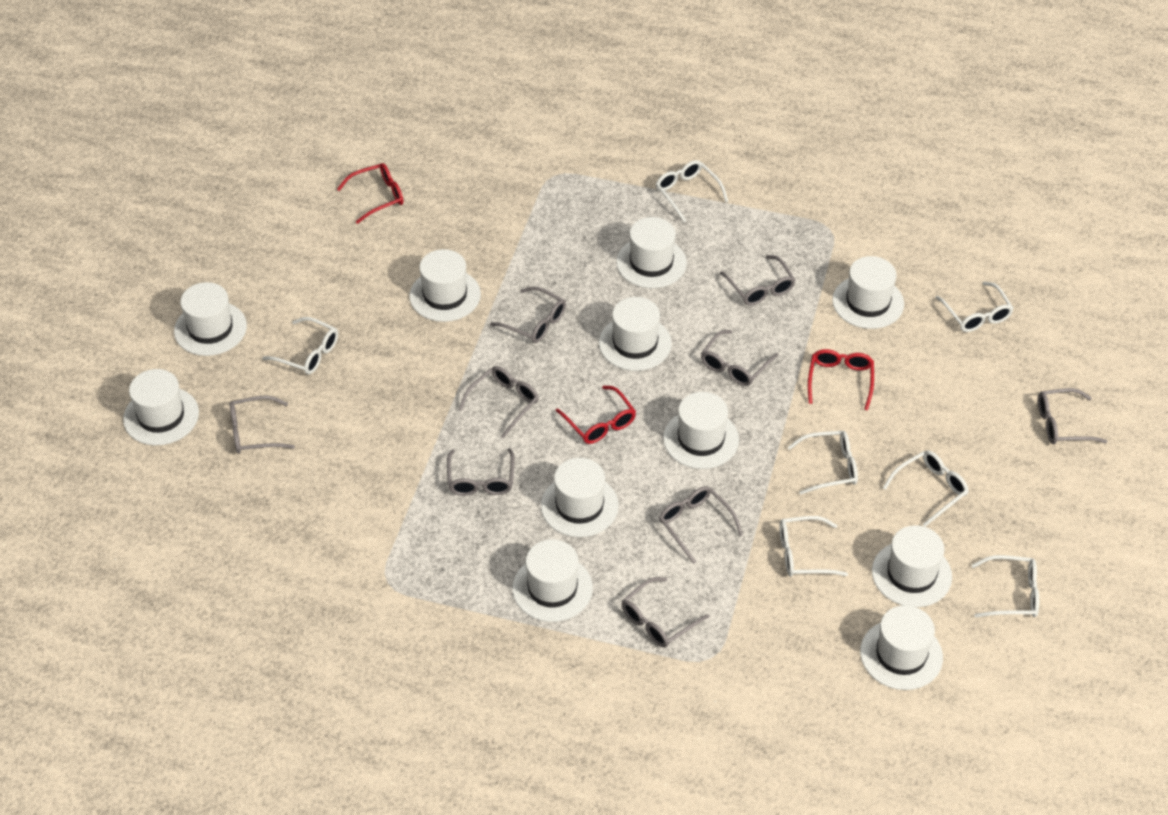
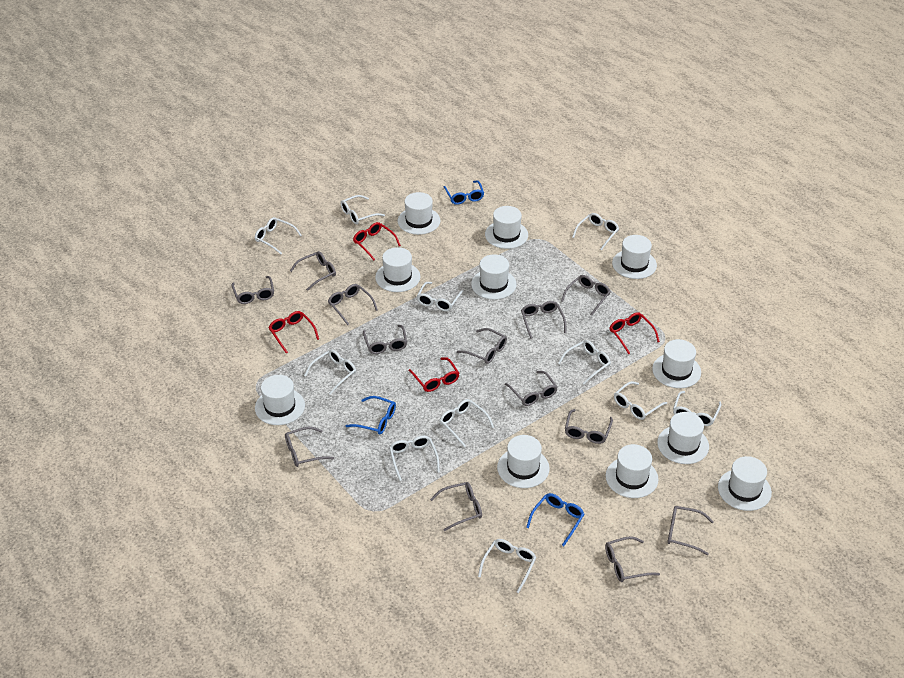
blue glasses: 0 -> 3
grey glasses: 9 -> 13
red glasses: 3 -> 4
white glasses: 7 -> 11

